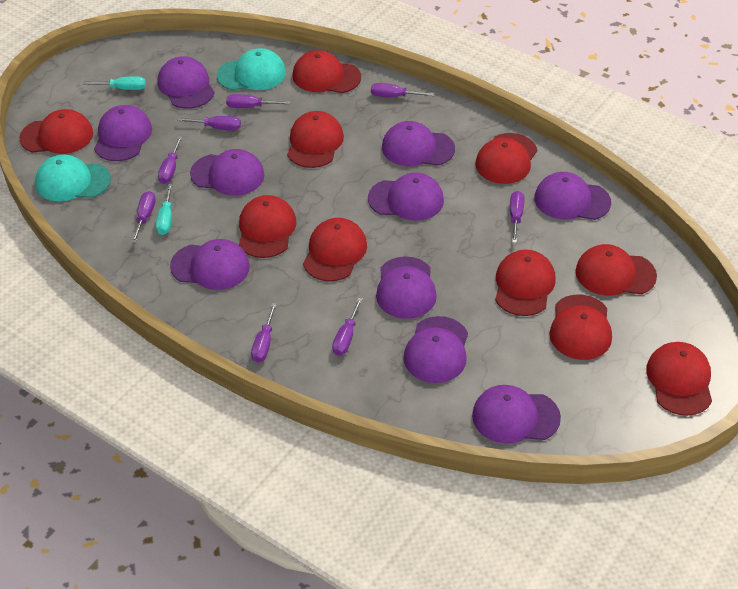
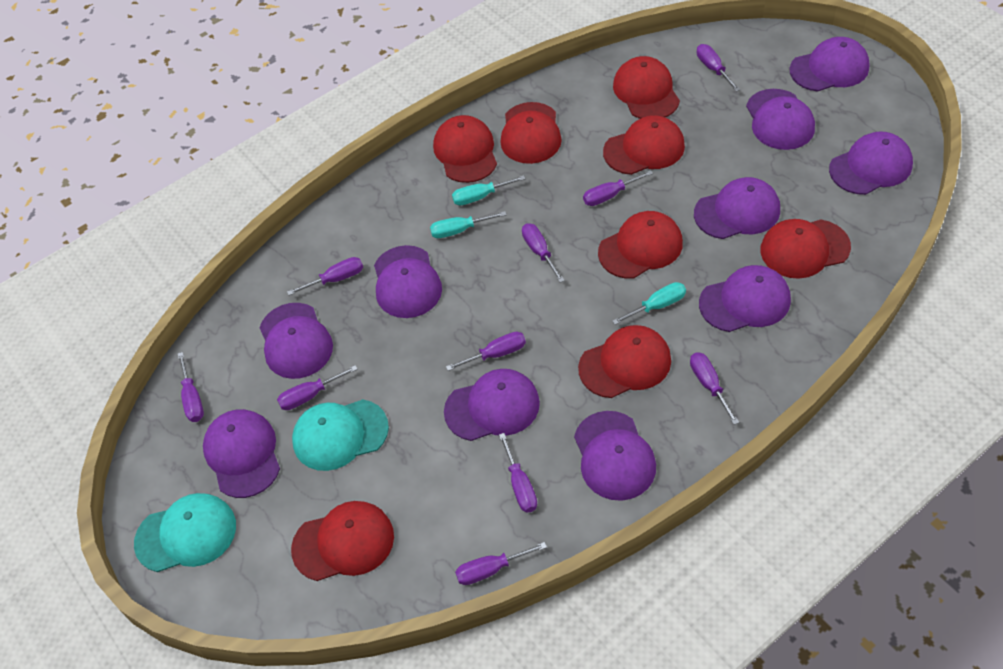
purple screwdriver: 8 -> 10
red cap: 10 -> 8
turquoise screwdriver: 2 -> 3

